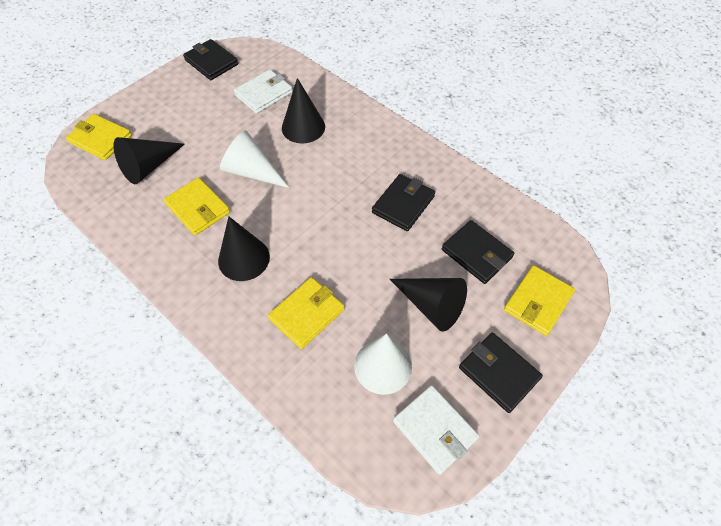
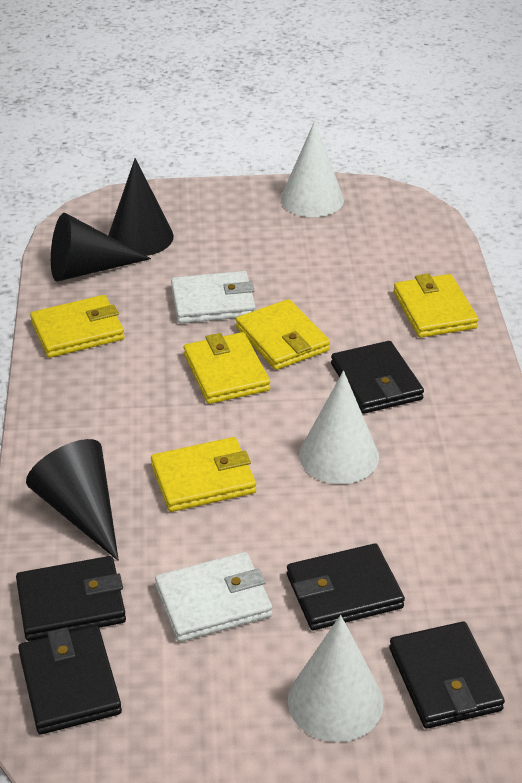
black cone: 4 -> 3
black wallet: 4 -> 5
white cone: 2 -> 3
yellow wallet: 4 -> 5

